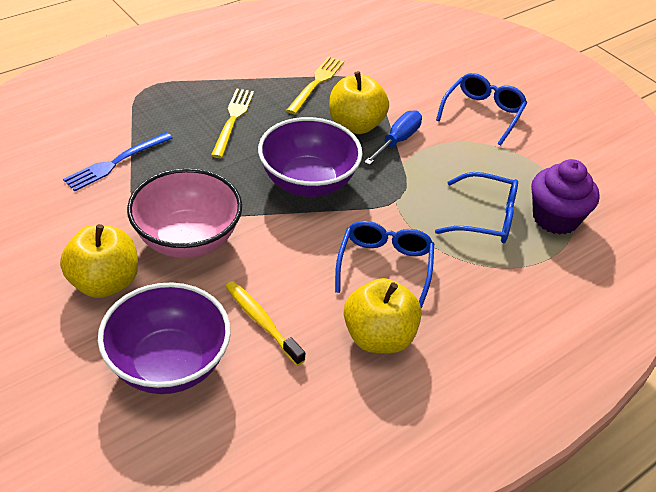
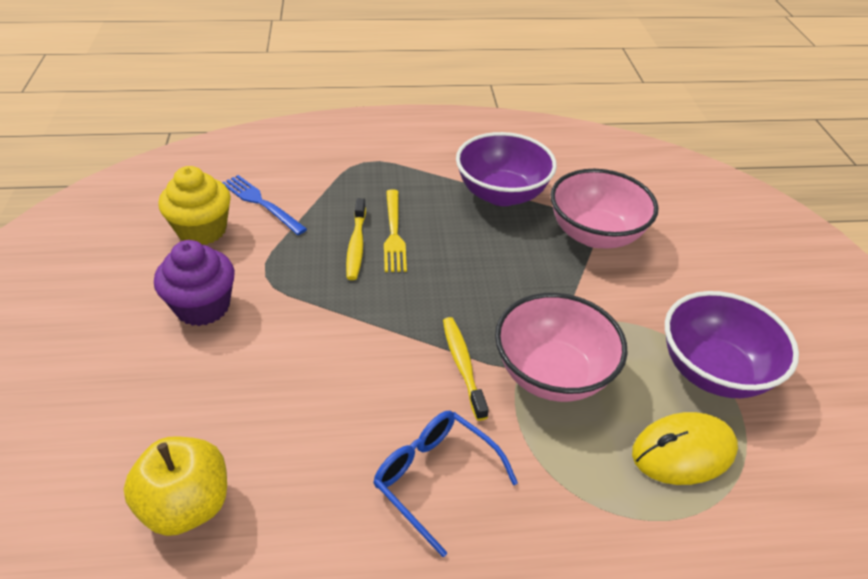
blue glasses: 3 -> 1
blue screwdriver: 1 -> 0
pink bowl: 1 -> 2
yellow apple: 3 -> 1
yellow cupcake: 0 -> 1
yellow fork: 2 -> 1
yellow mouse: 0 -> 1
yellow toothbrush: 1 -> 2

